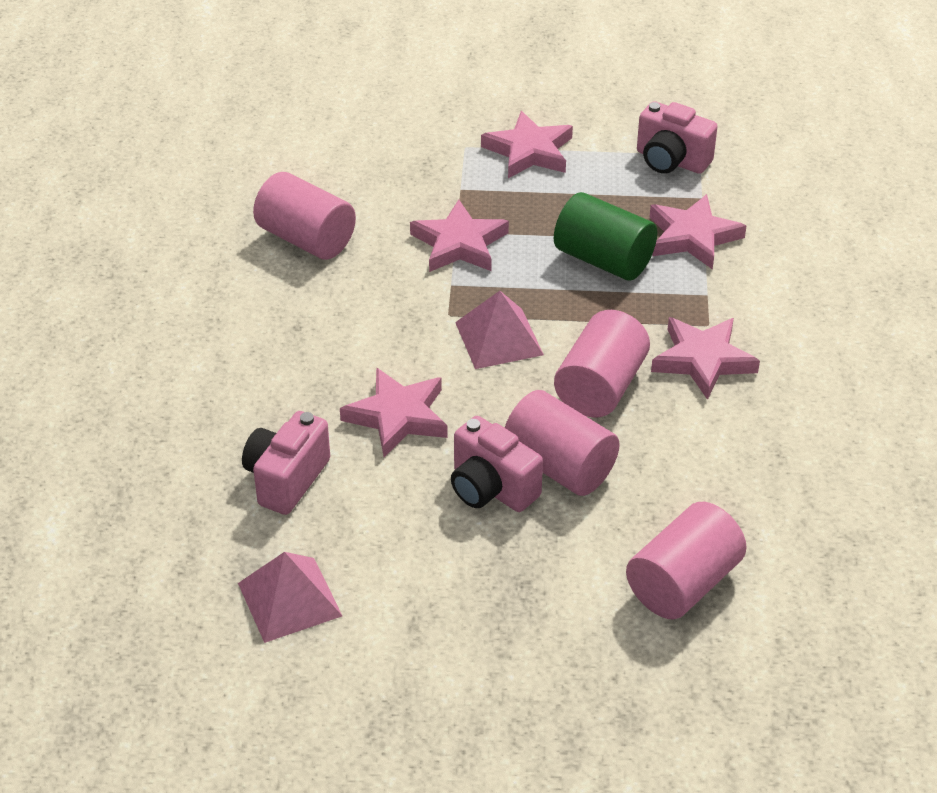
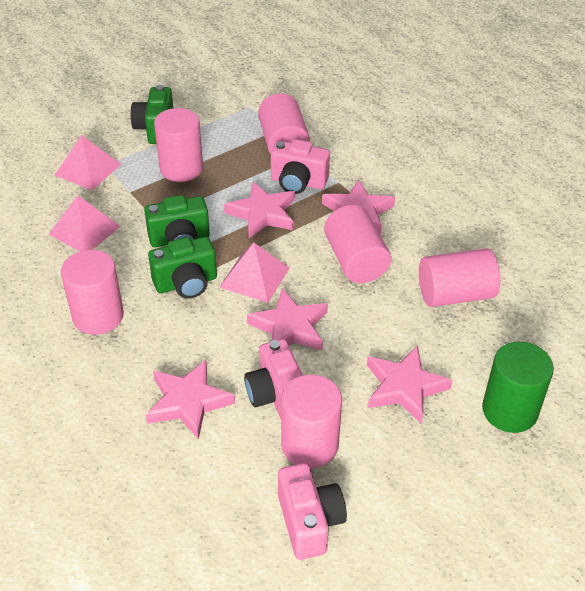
green camera: 0 -> 3
pink cylinder: 4 -> 6
pink pyramid: 2 -> 3

